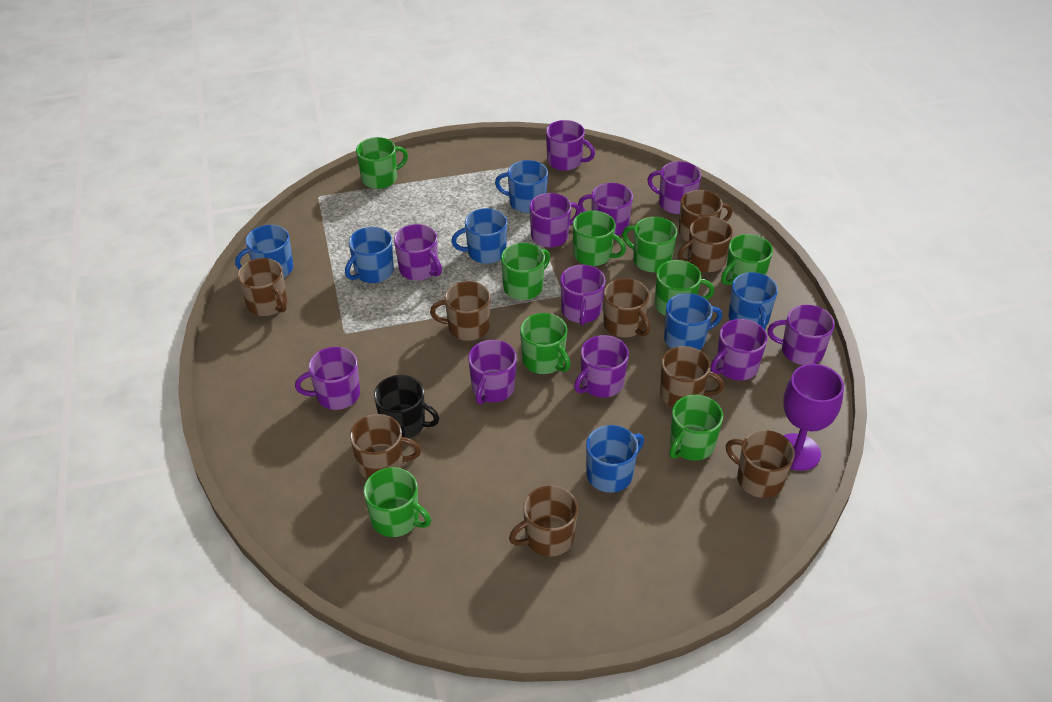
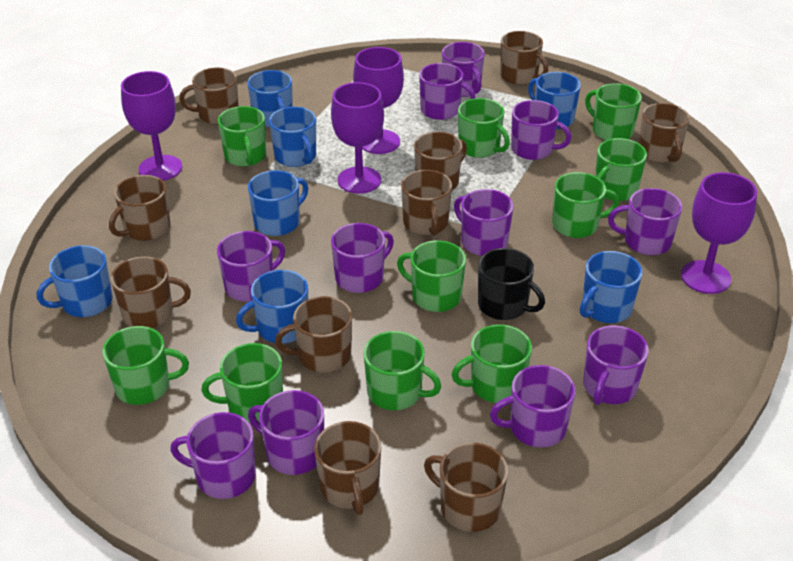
brown mug: 9 -> 10
green mug: 9 -> 10
purple goblet: 1 -> 4

